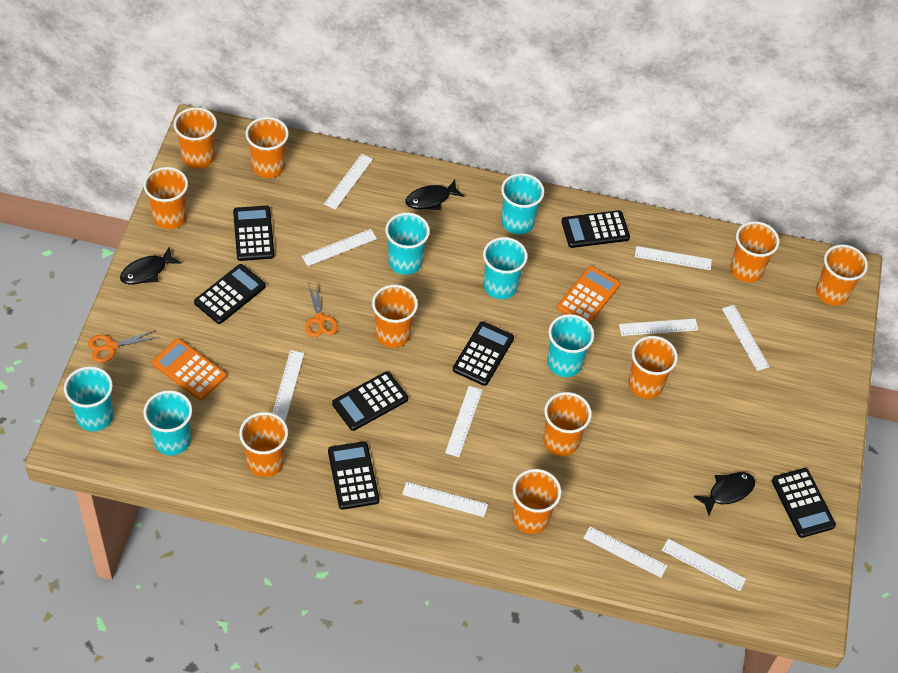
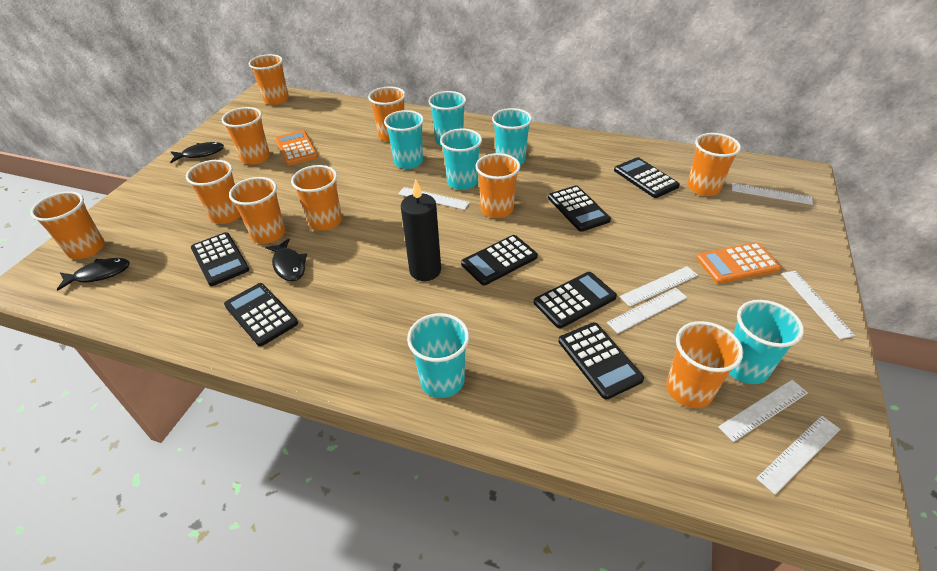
black candle: 0 -> 1
orange scissors: 2 -> 0
white ruler: 10 -> 7

